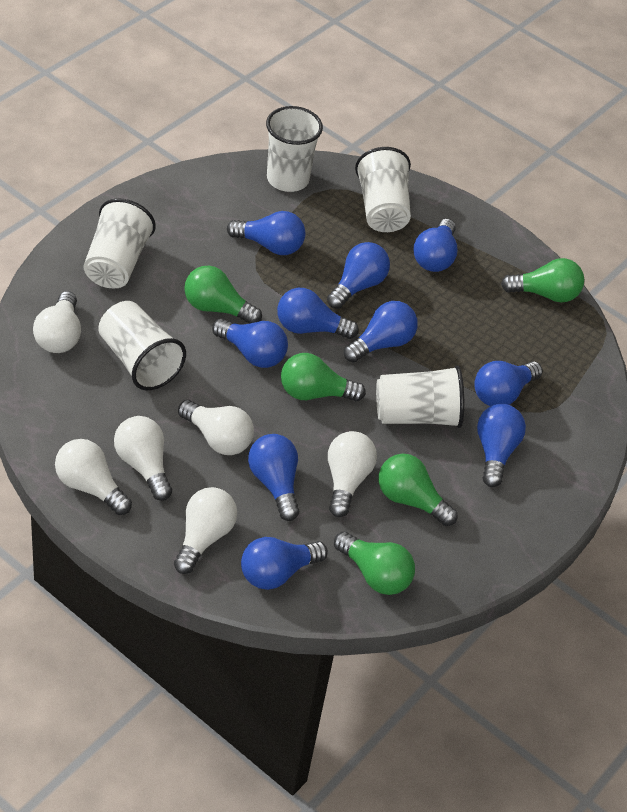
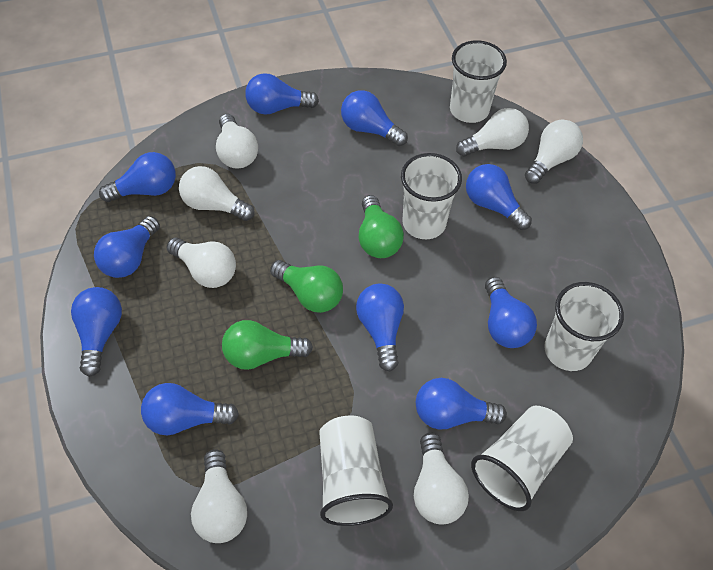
green light bulb: 5 -> 3
white light bulb: 6 -> 7

